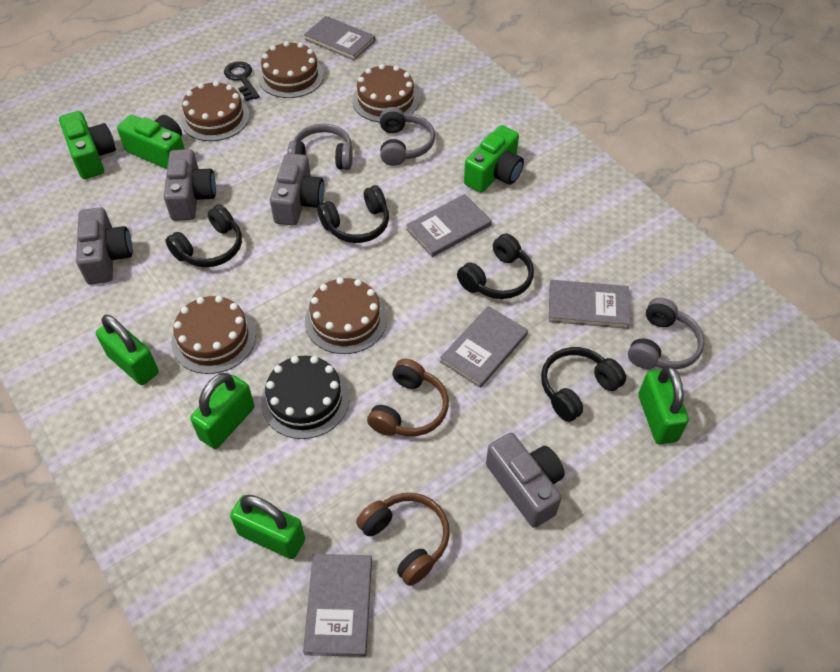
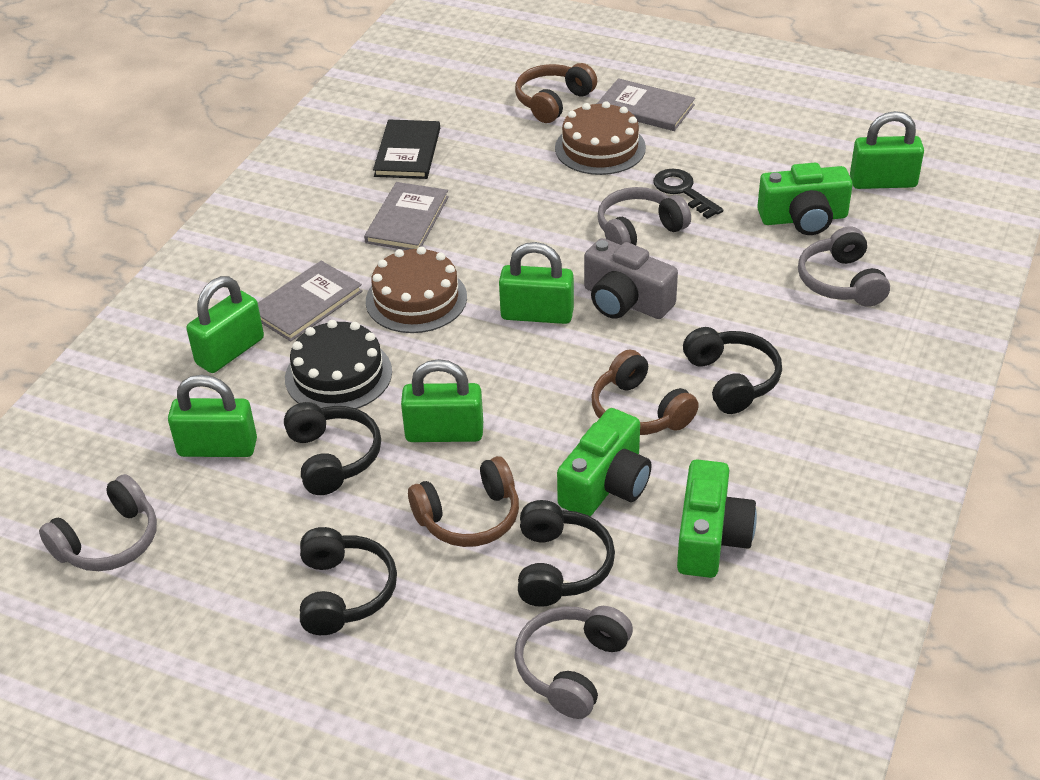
black book: 0 -> 1
brown cake: 5 -> 2
brown headphones: 2 -> 3
green padlock: 4 -> 5
grey book: 5 -> 3
grey camera: 4 -> 1
grey headphones: 3 -> 4

